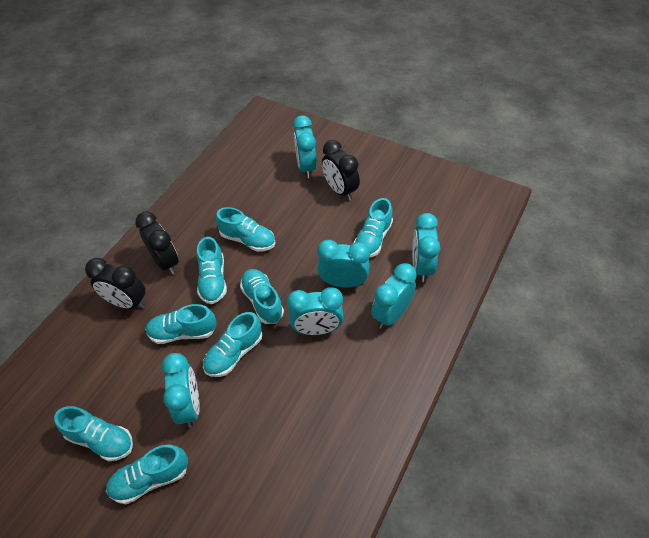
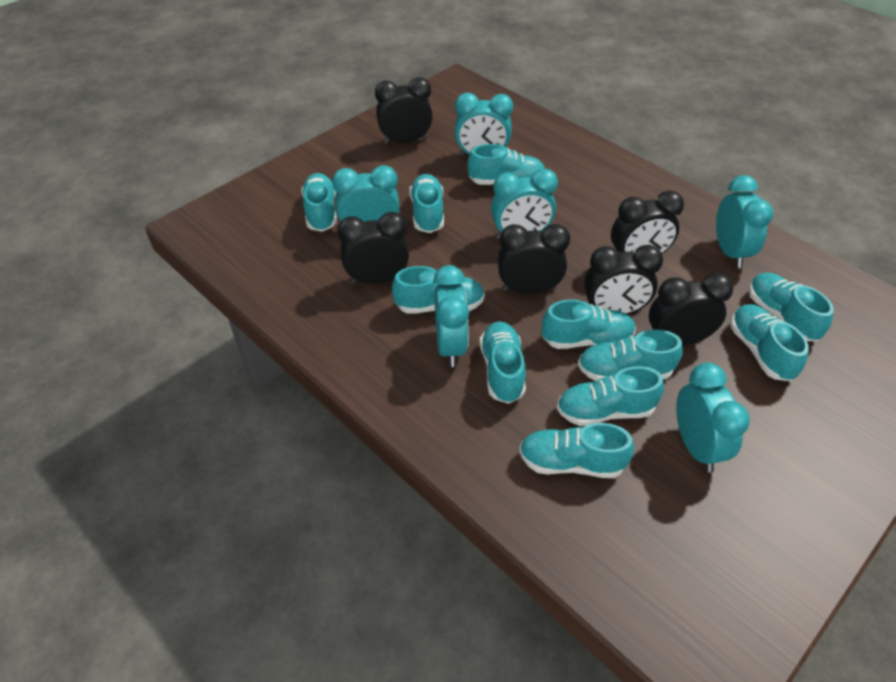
black clock: 3 -> 6
turquoise shoe: 8 -> 11

